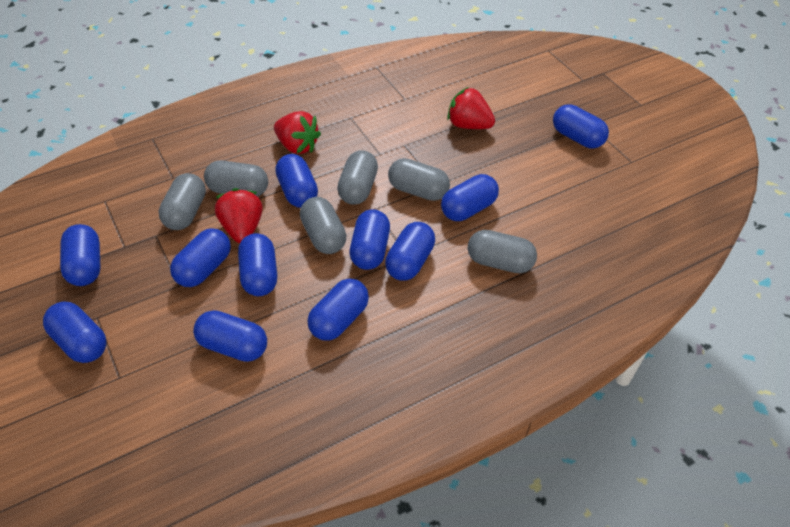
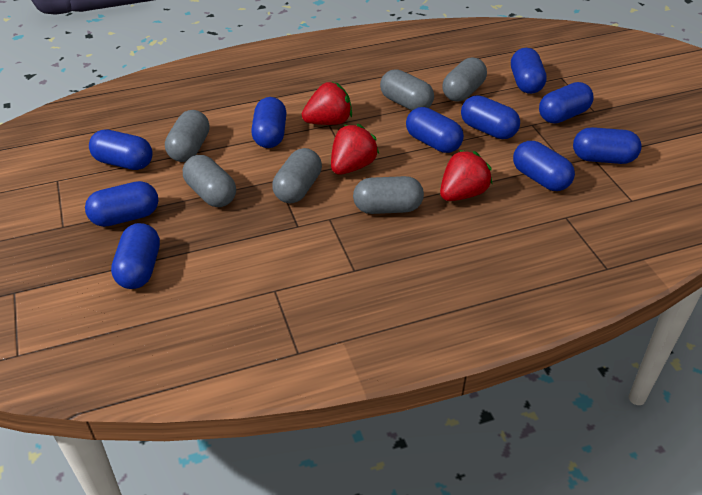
blue capsule: 11 -> 10

